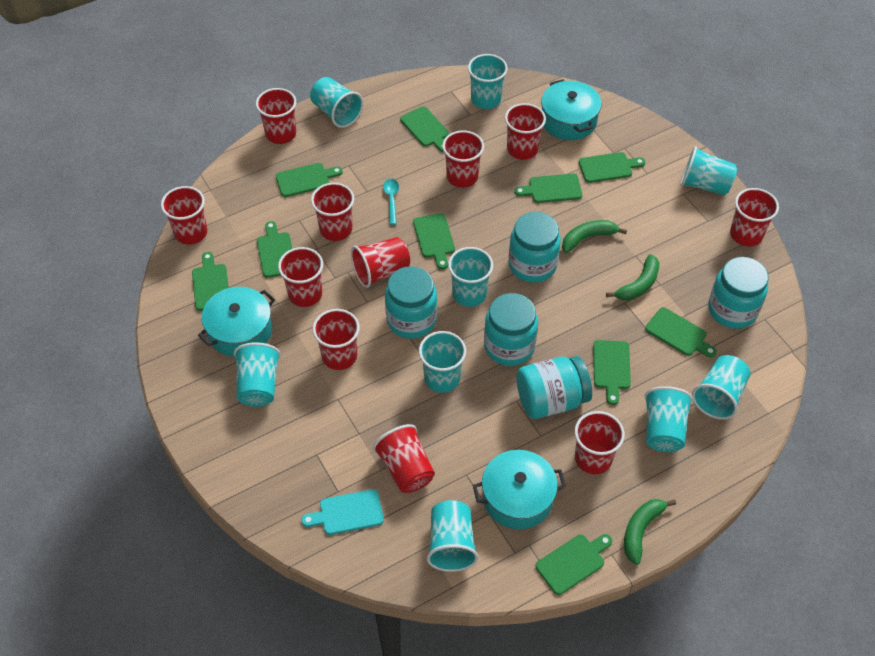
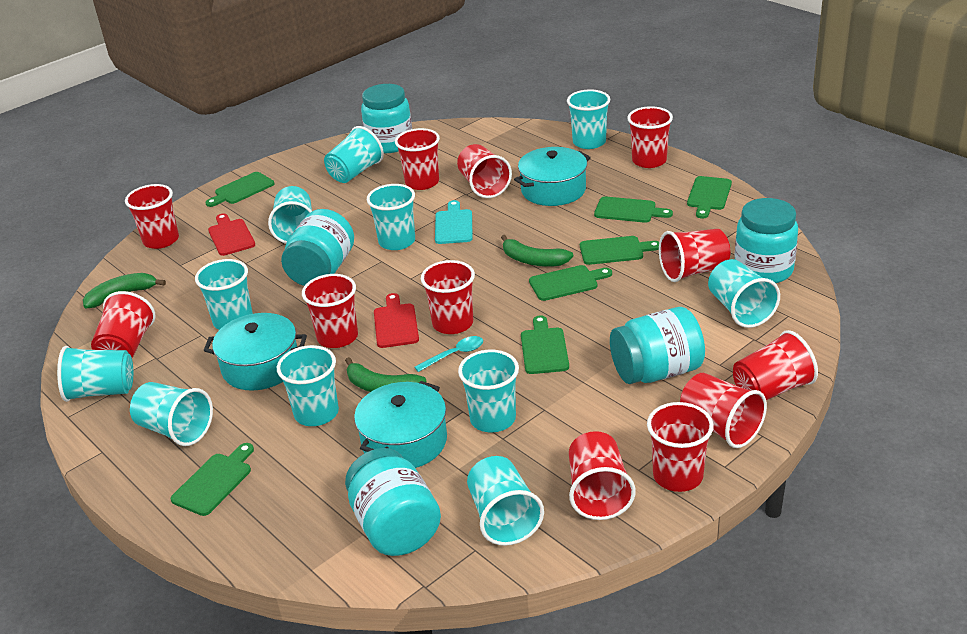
green cutting board: 10 -> 7
red cup: 11 -> 12
red cutting board: 0 -> 2
turquoise cup: 9 -> 11

